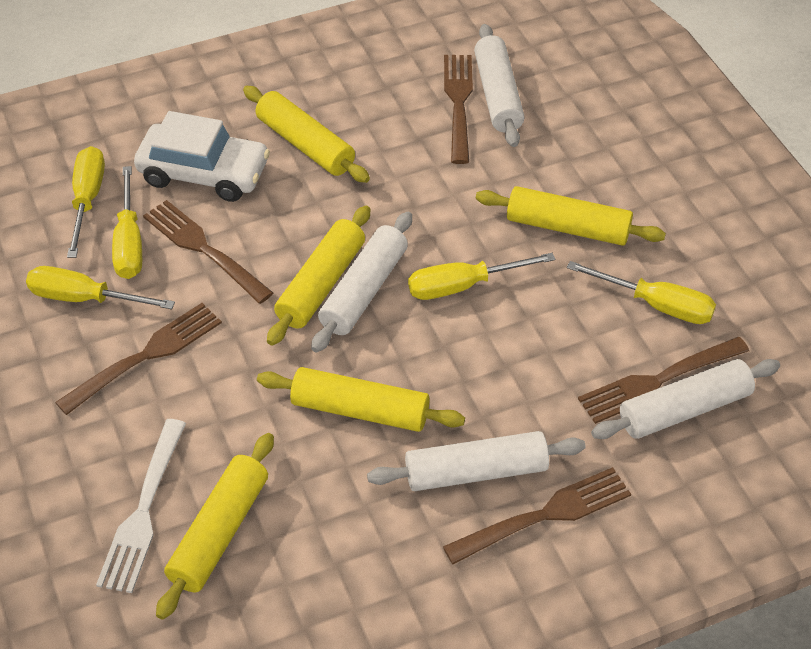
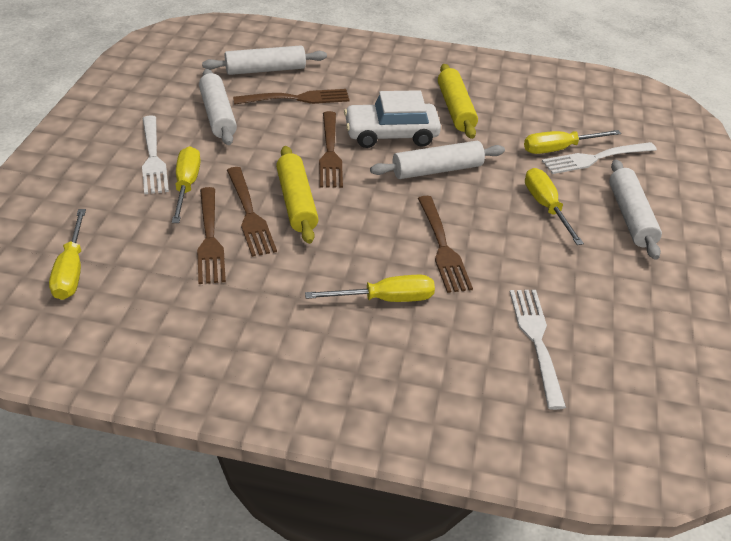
white fork: 1 -> 3
yellow rolling pin: 5 -> 2

